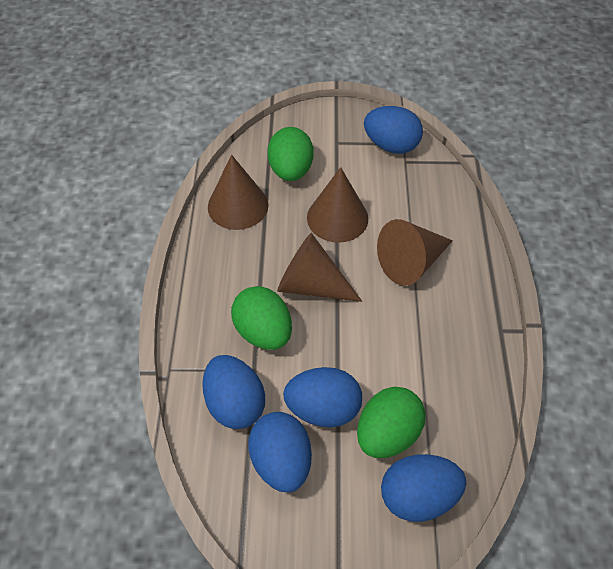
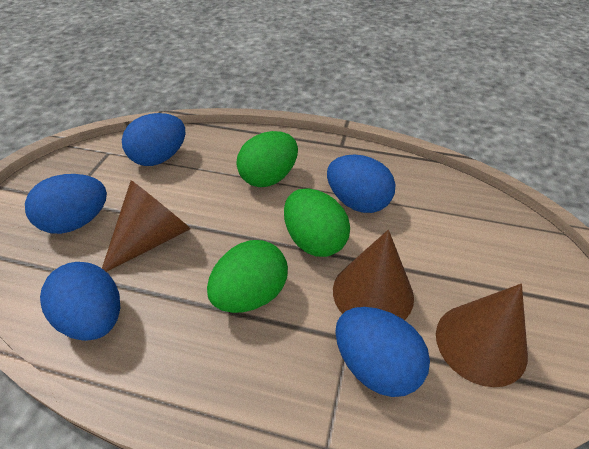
brown cone: 4 -> 3

